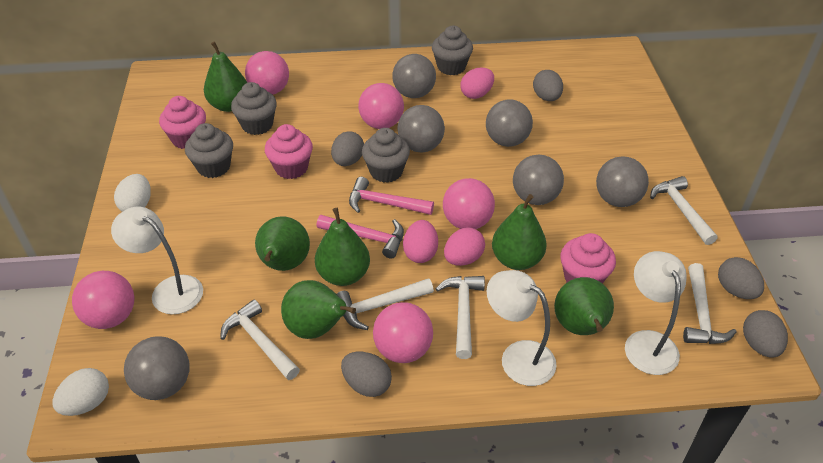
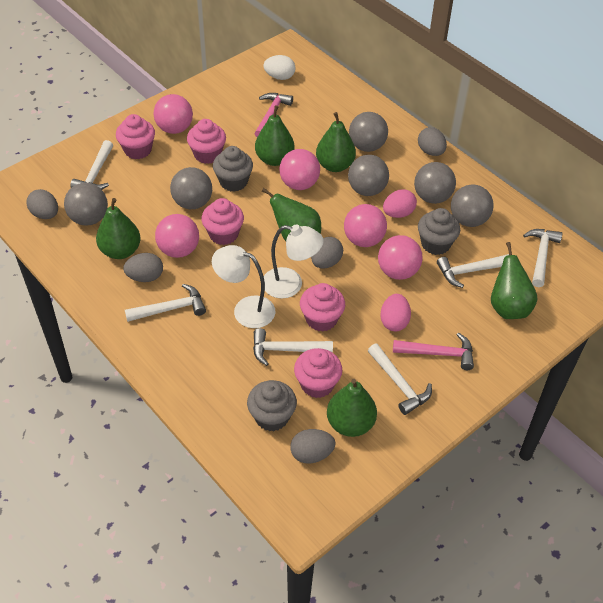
grey cupcake: 4 -> 3
pink cupcake: 3 -> 5
pink egg: 3 -> 2
white egg: 2 -> 1
white hammer: 5 -> 6
white lamp: 3 -> 2

